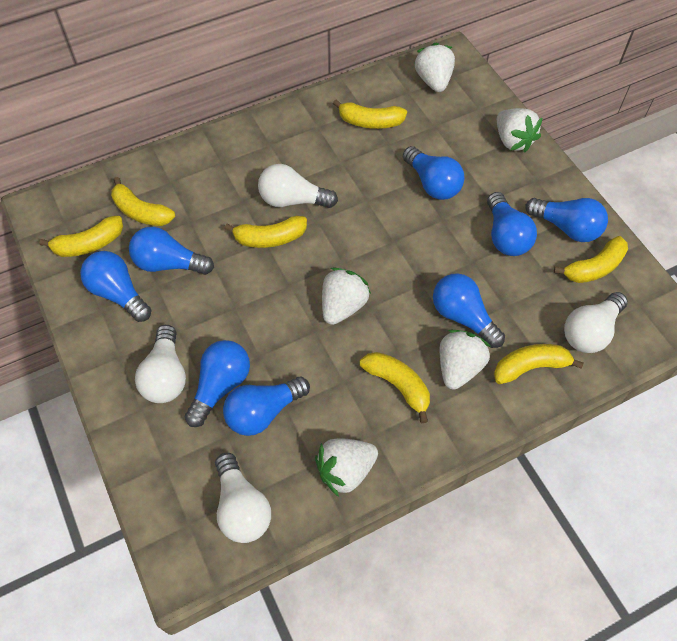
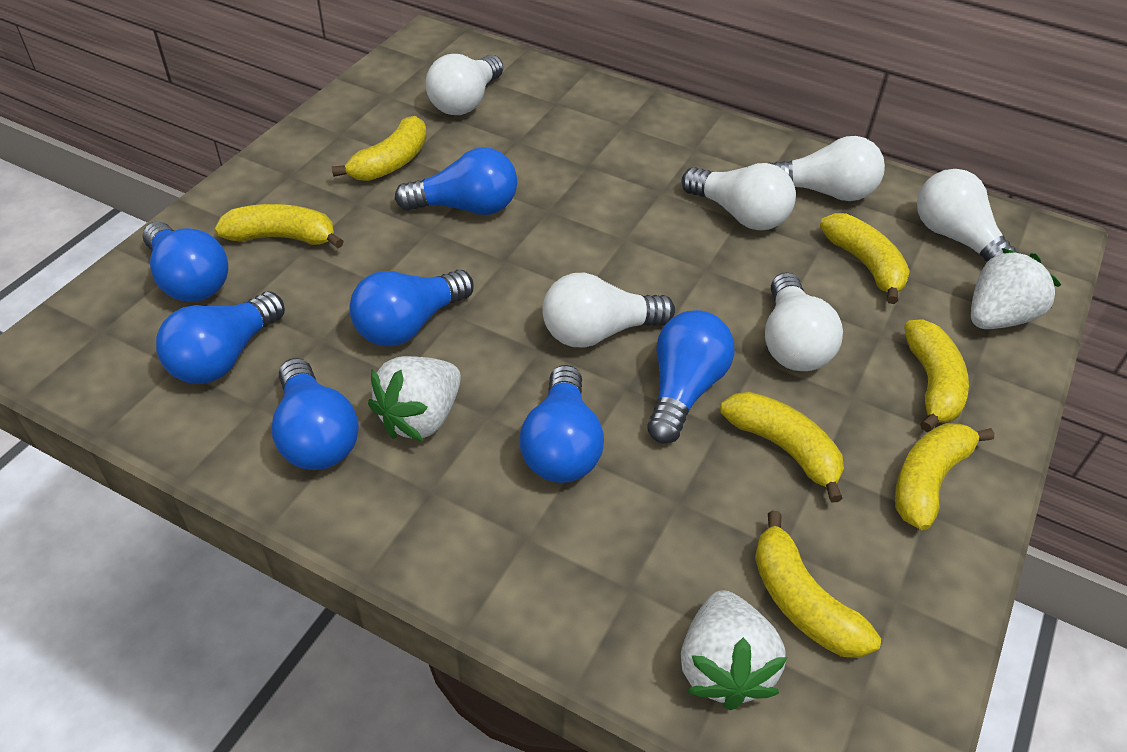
blue light bulb: 8 -> 7
white light bulb: 4 -> 6
white strawberry: 5 -> 3

